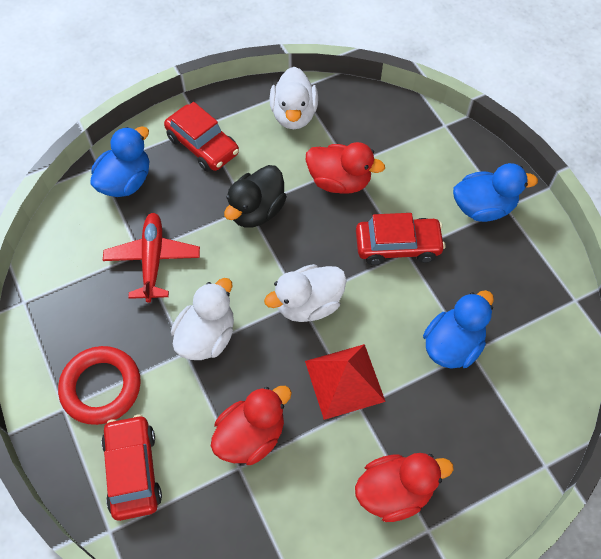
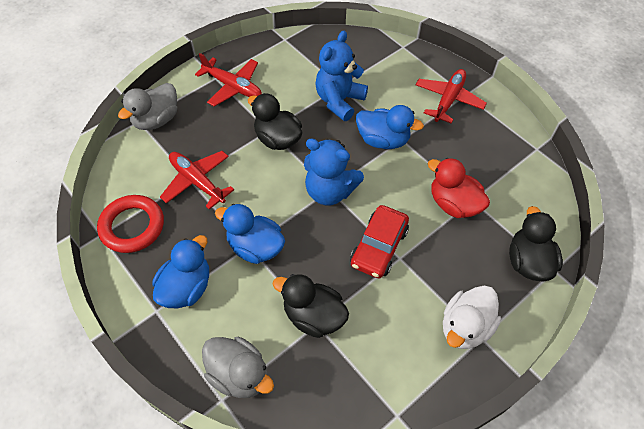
black duck: 1 -> 3
blue teddy bear: 0 -> 2
grey duck: 0 -> 2
red car: 3 -> 1
red duck: 3 -> 1
red plane: 1 -> 3
red pyramid: 1 -> 0
white duck: 3 -> 1

